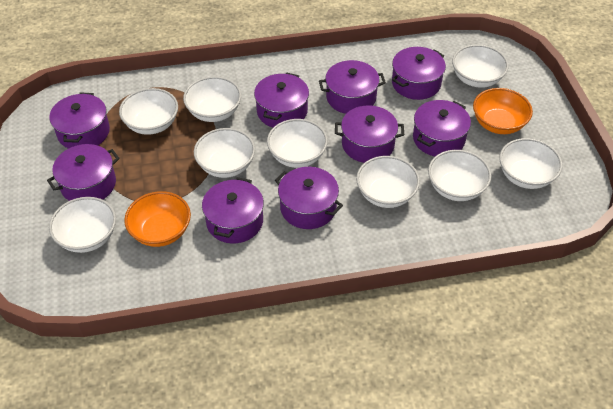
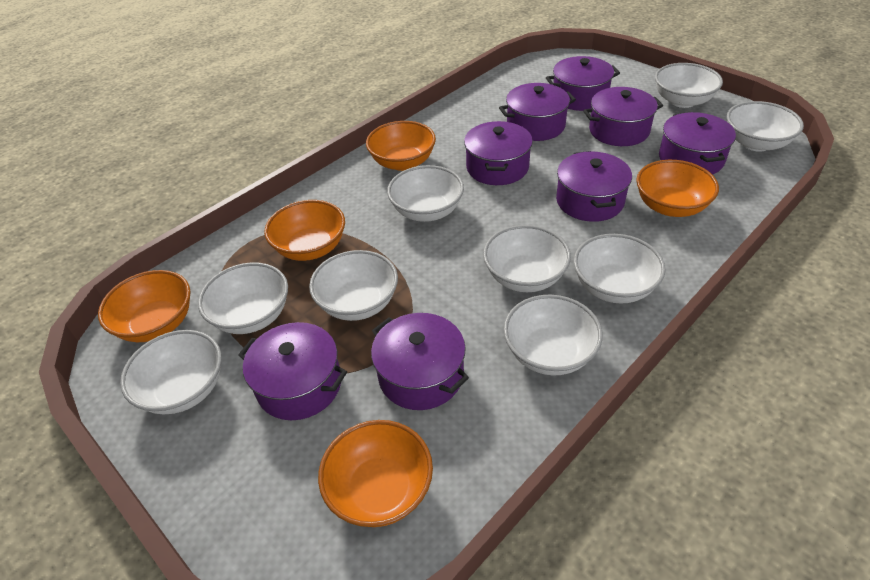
orange bowl: 2 -> 5
purple pot: 9 -> 8

